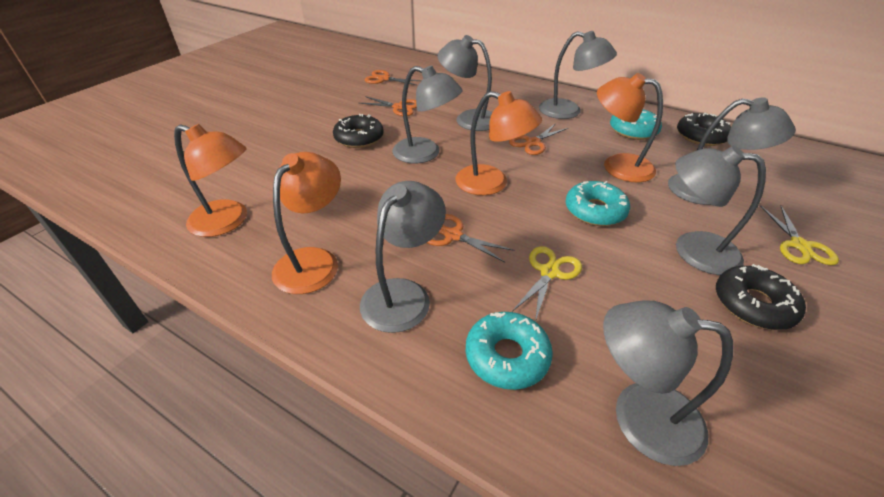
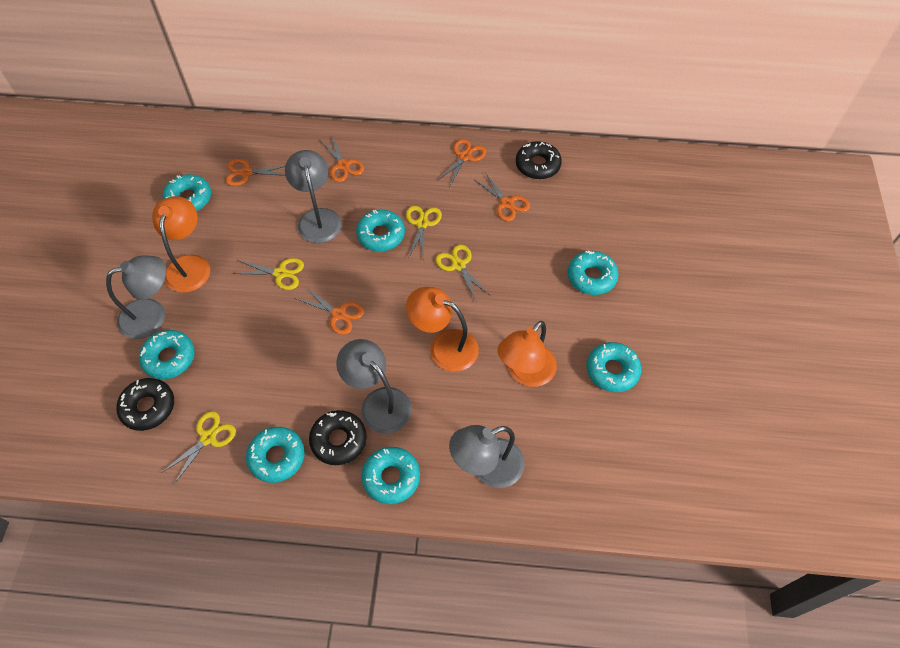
grey lamp: 7 -> 4
orange lamp: 4 -> 3
orange scissors: 4 -> 5
turquoise donut: 3 -> 7
yellow scissors: 2 -> 4

